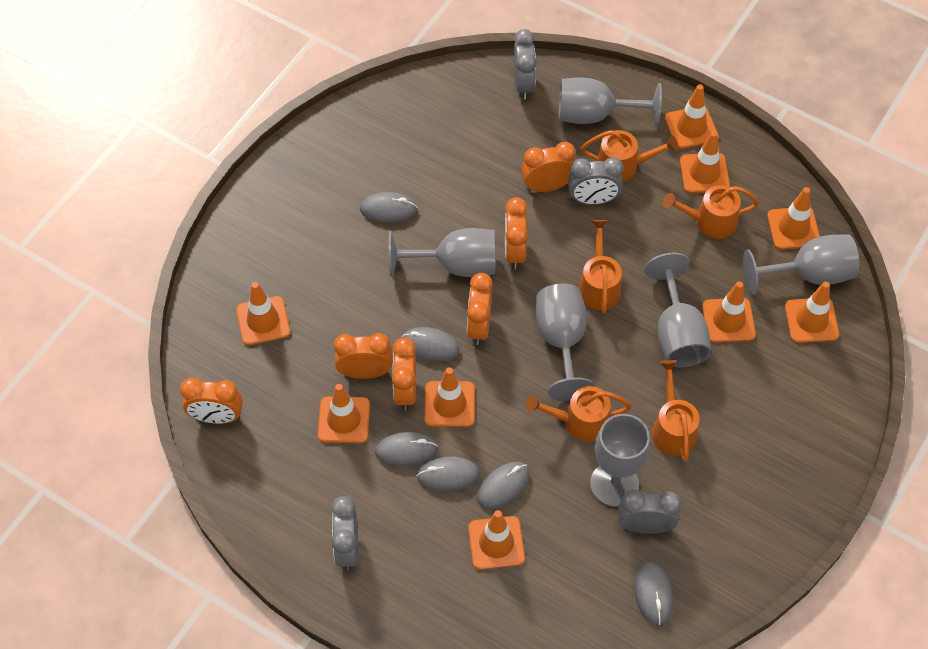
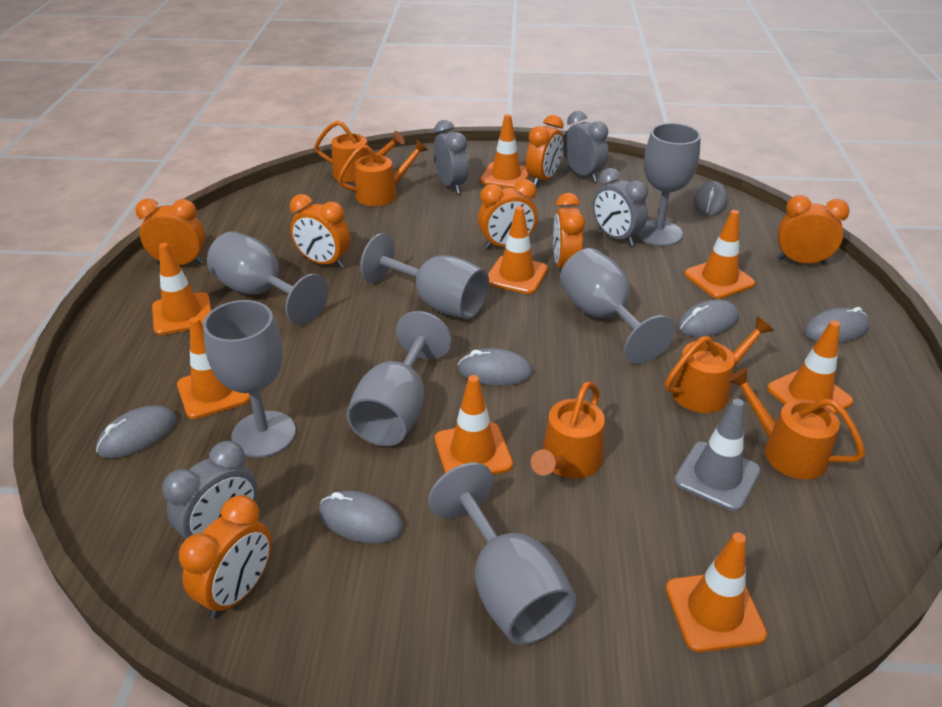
grey goblet: 6 -> 7
grey traffic cone: 0 -> 1
orange clock: 6 -> 7
orange traffic cone: 9 -> 8

